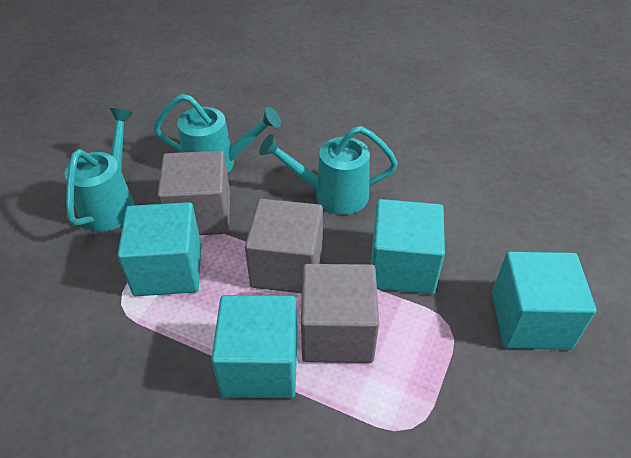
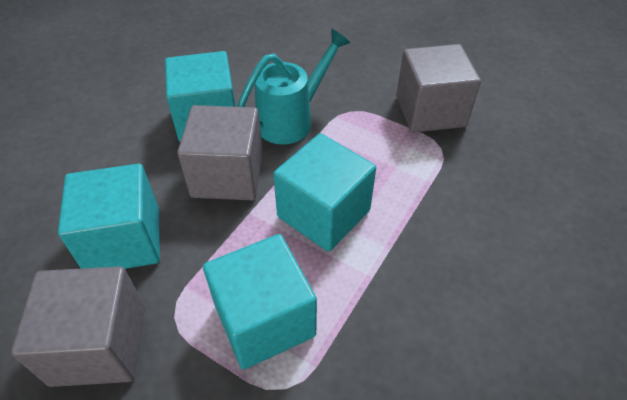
turquoise watering can: 3 -> 1

